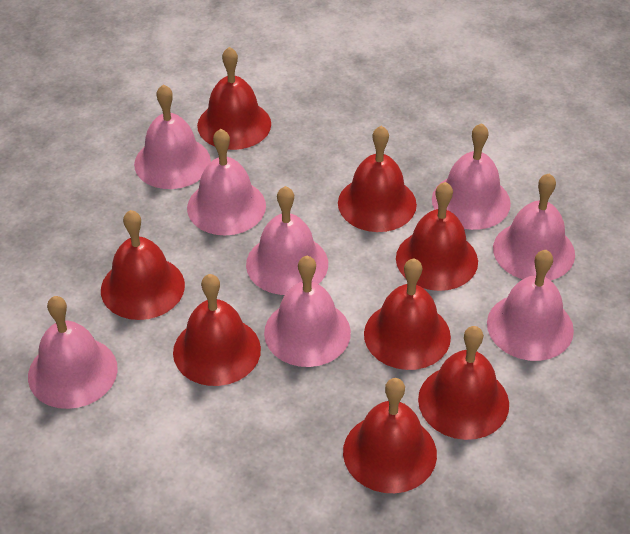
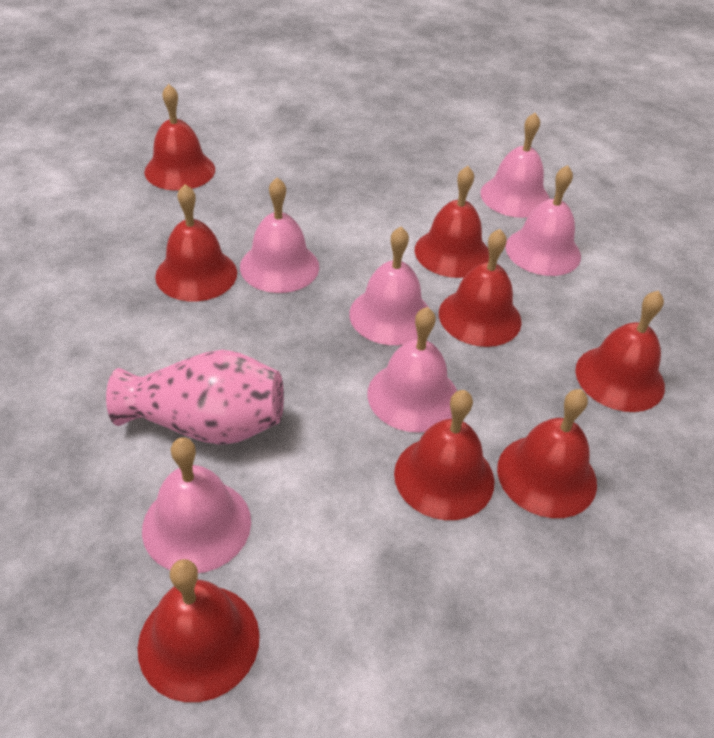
pink bell: 8 -> 6
pink vase: 0 -> 1

